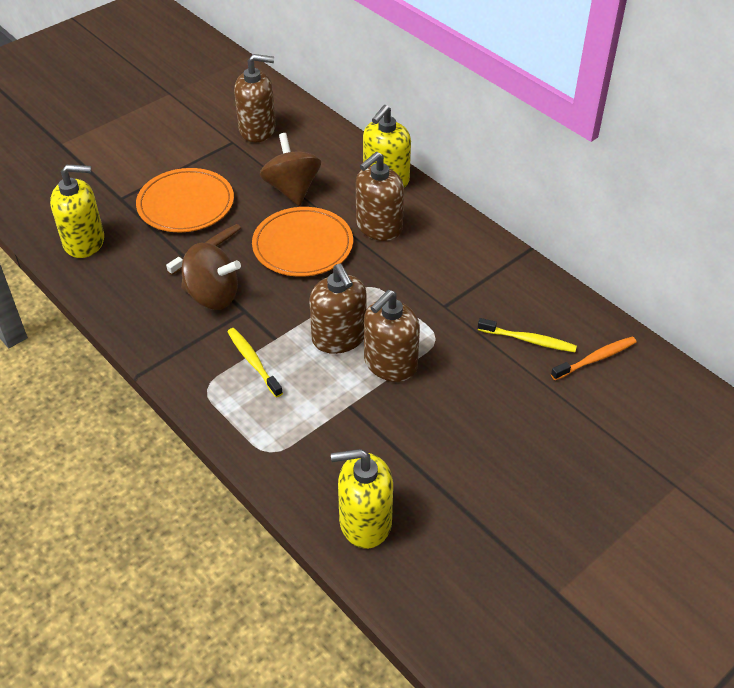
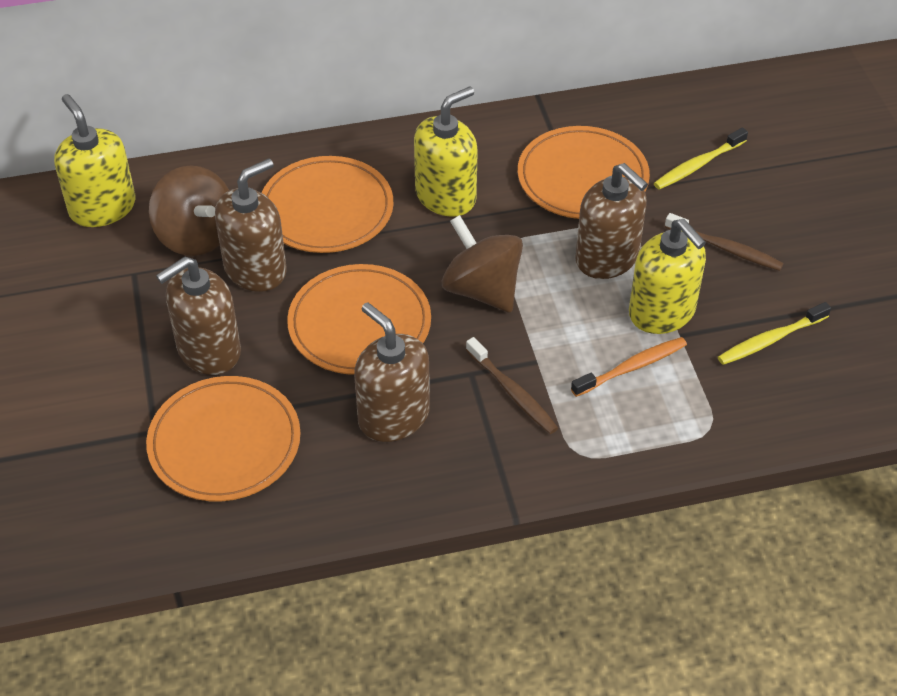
brown toothbrush: 1 -> 2
orange plate: 2 -> 4

